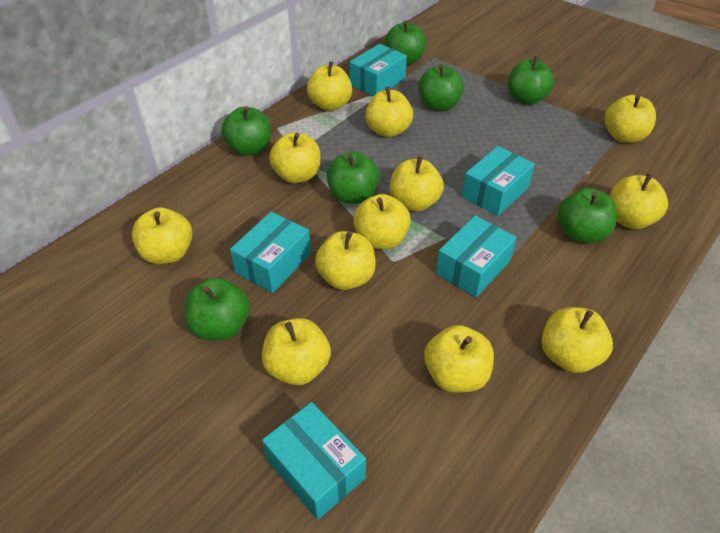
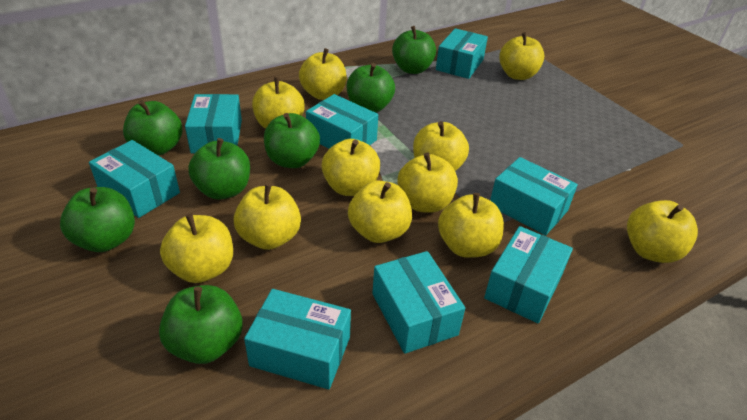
turquoise box: 5 -> 8
yellow apple: 12 -> 11

